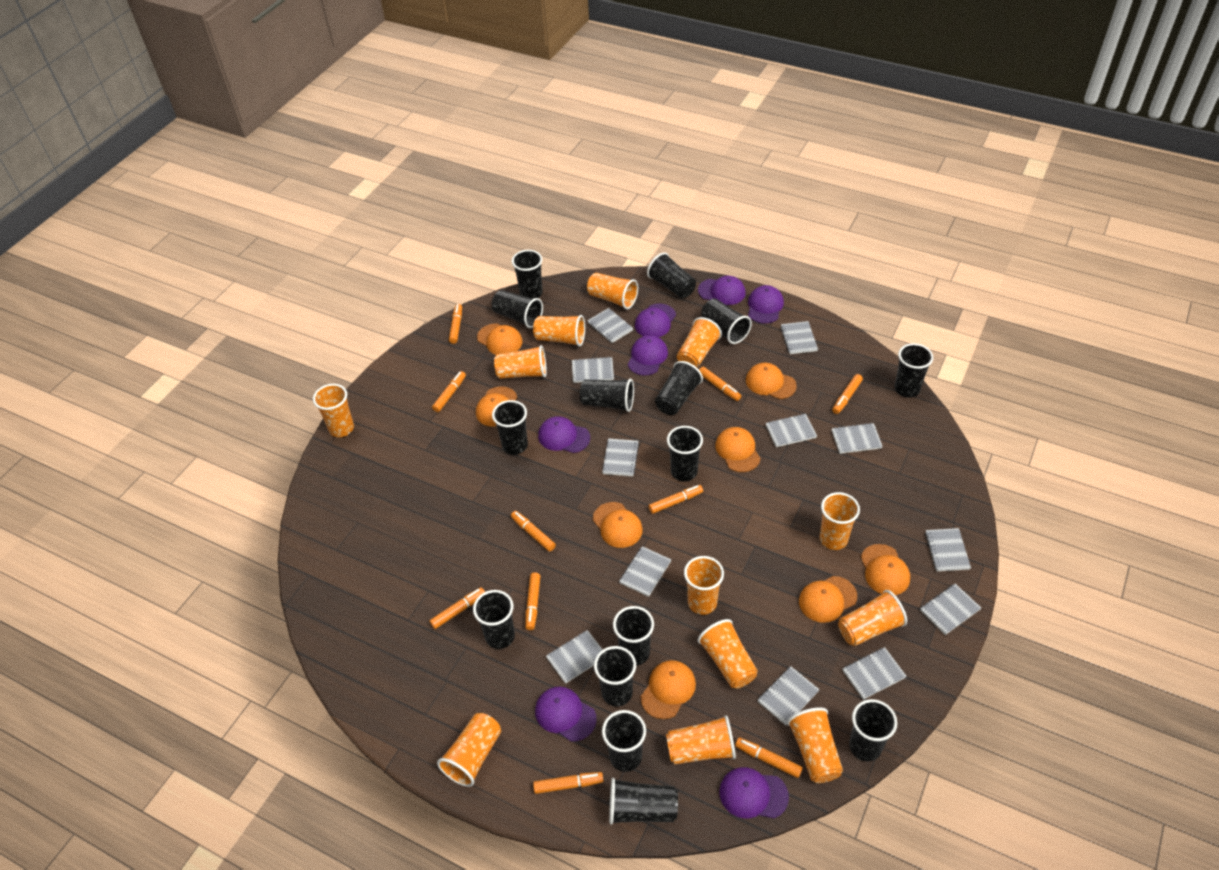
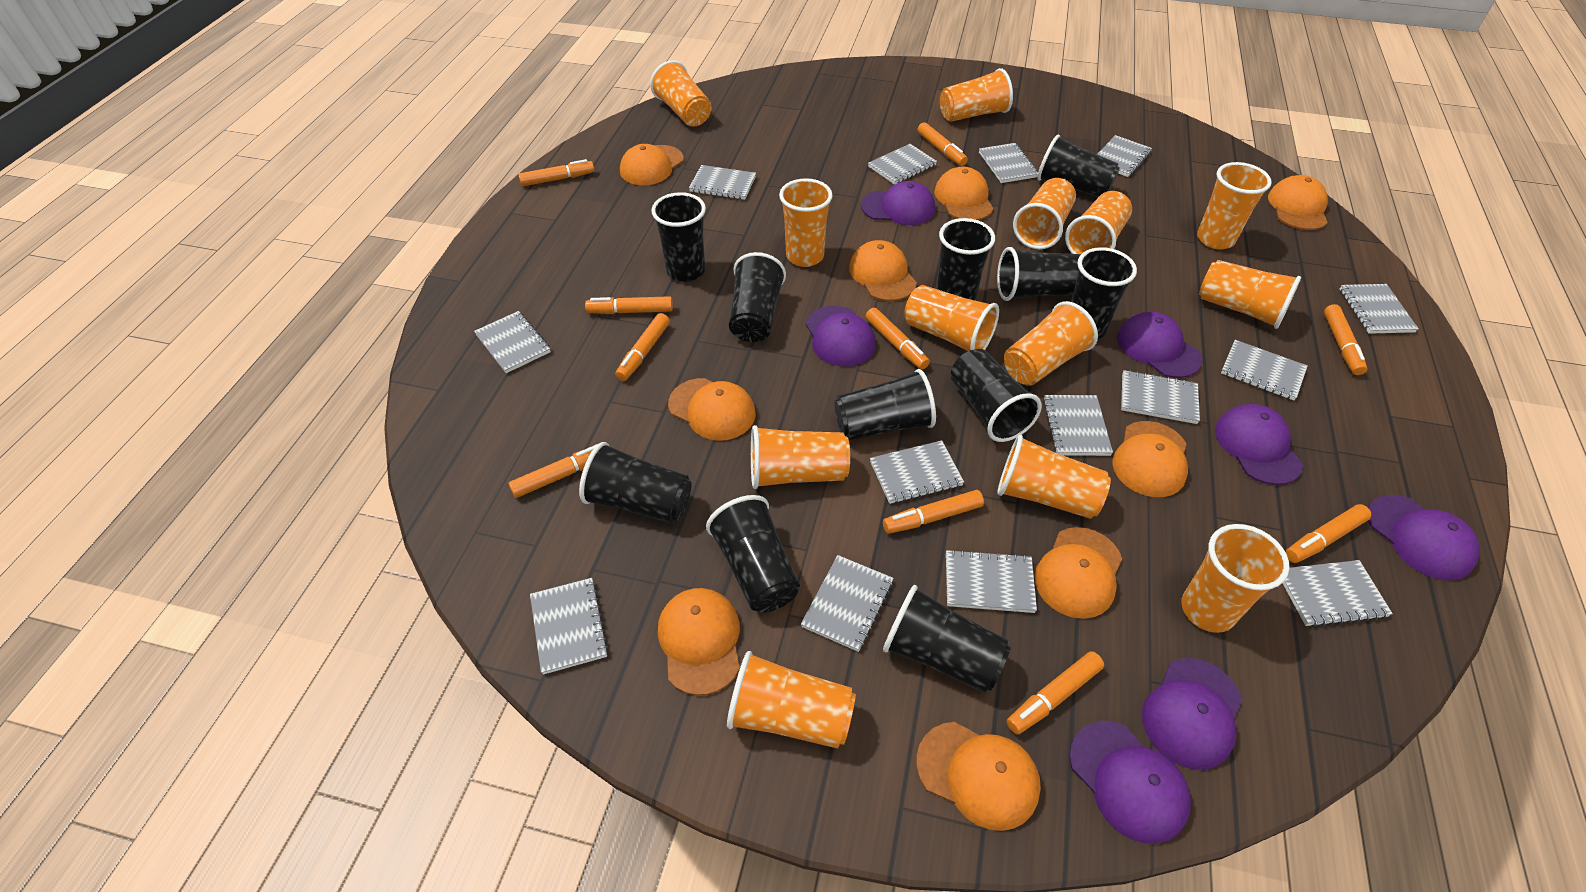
black cup: 15 -> 11
grey notebook: 12 -> 14
orange cap: 8 -> 9
orange cup: 12 -> 13

